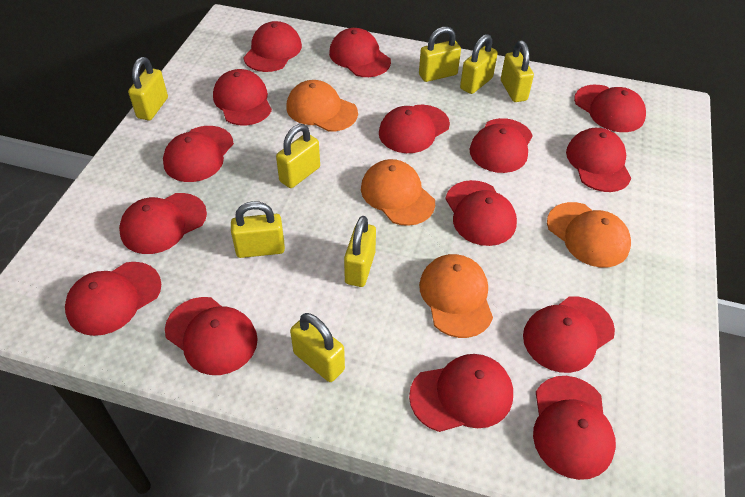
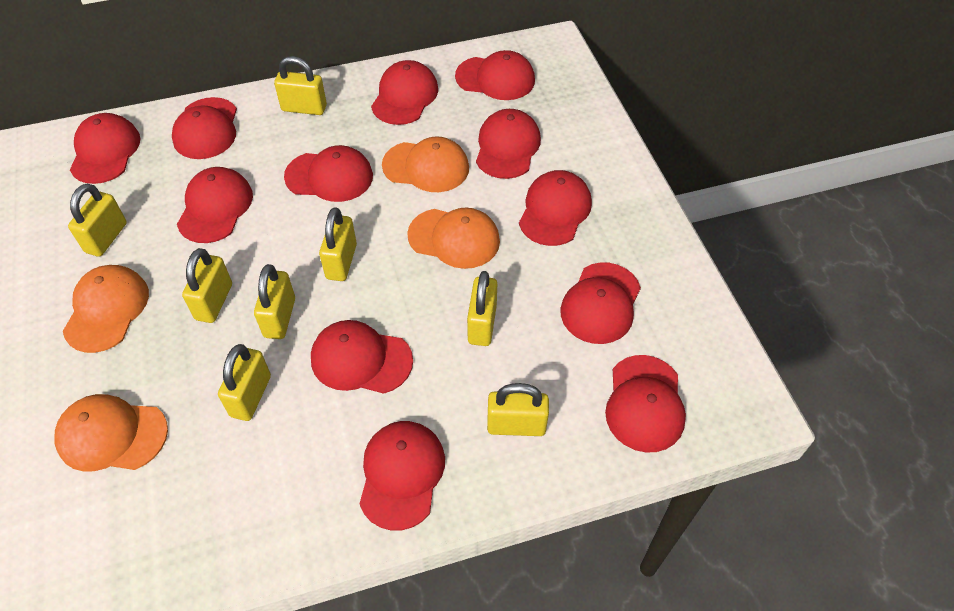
red cap: 15 -> 12

